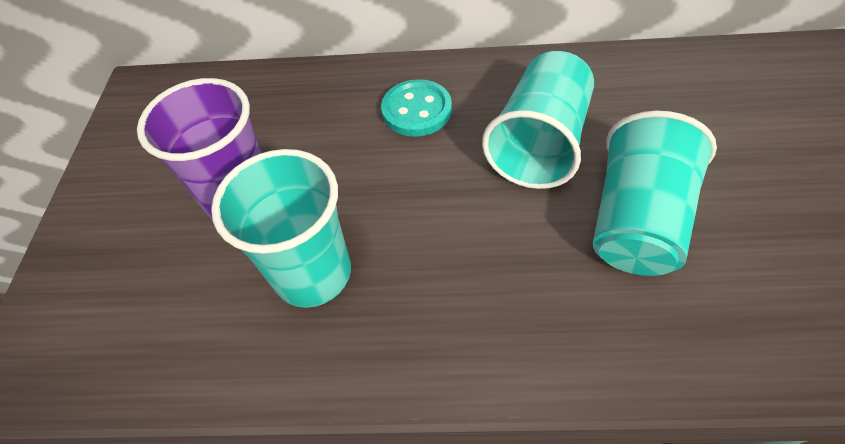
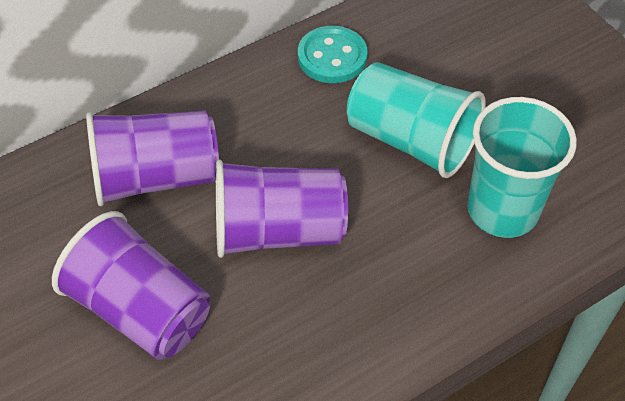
purple cup: 1 -> 3
turquoise cup: 3 -> 2

